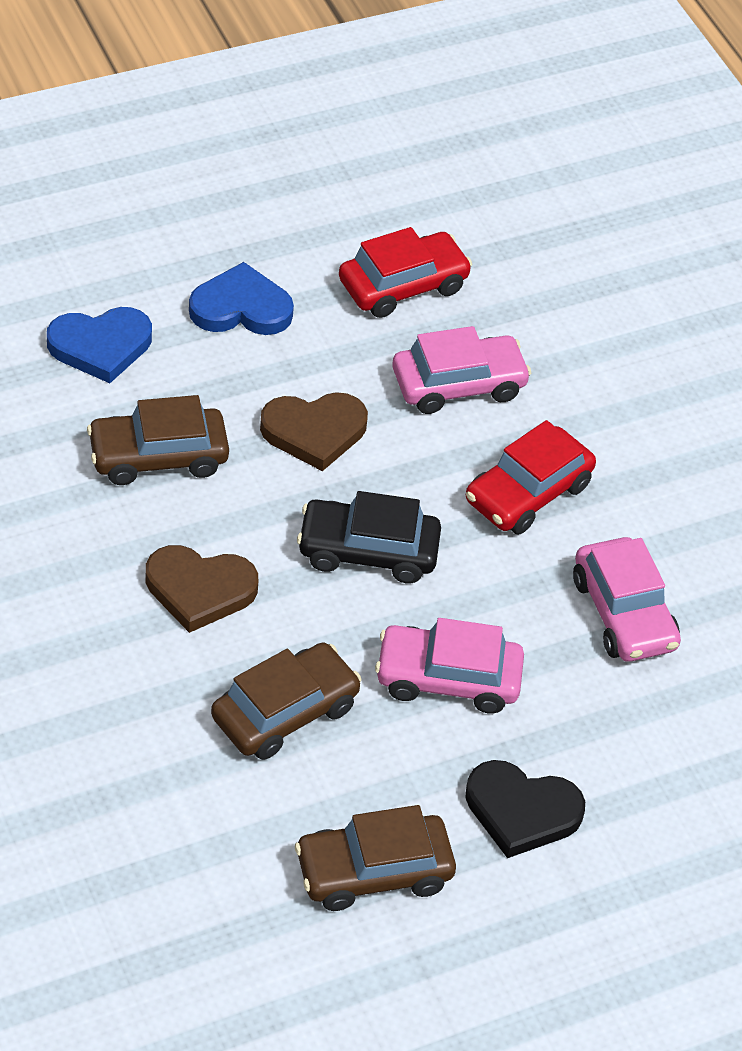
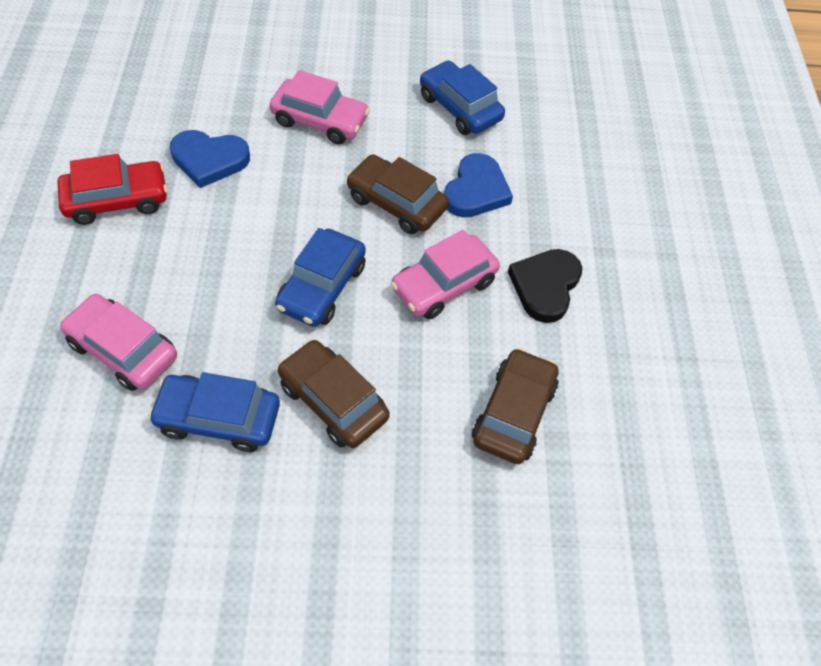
black car: 1 -> 0
blue car: 0 -> 3
brown heart: 2 -> 0
red car: 2 -> 1

